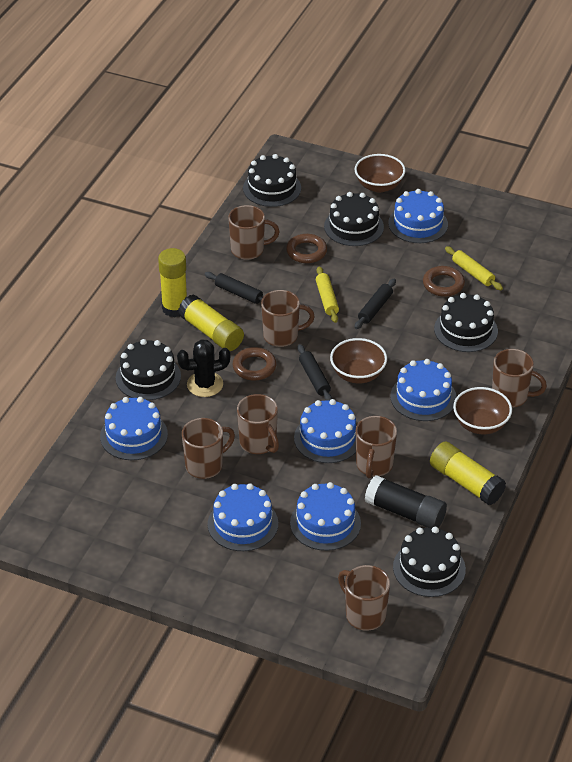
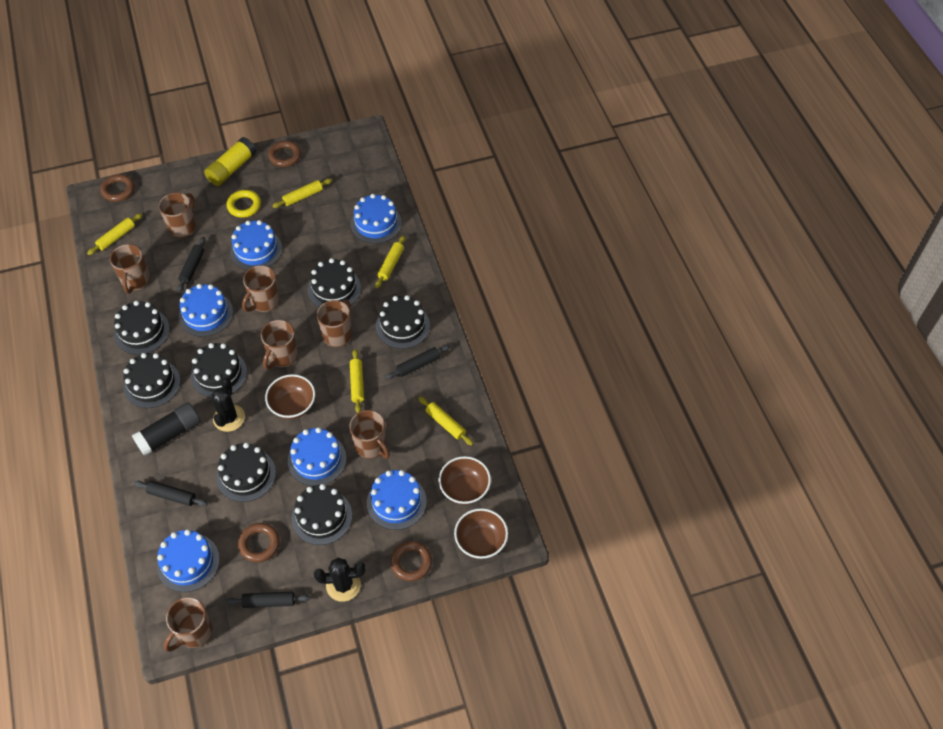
black cactus: 1 -> 2
black cake: 5 -> 7
black rolling pin: 3 -> 4
brown ring: 3 -> 4
yellow glue stick: 3 -> 1
yellow ring: 0 -> 1
yellow rolling pin: 2 -> 5

